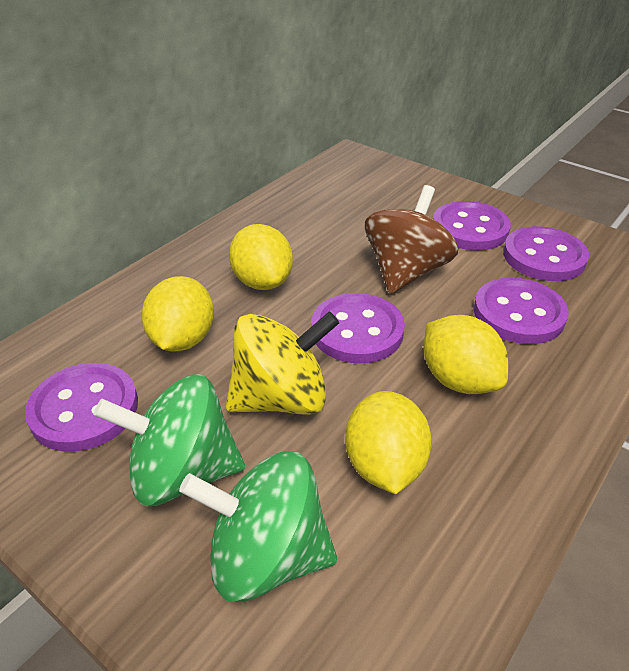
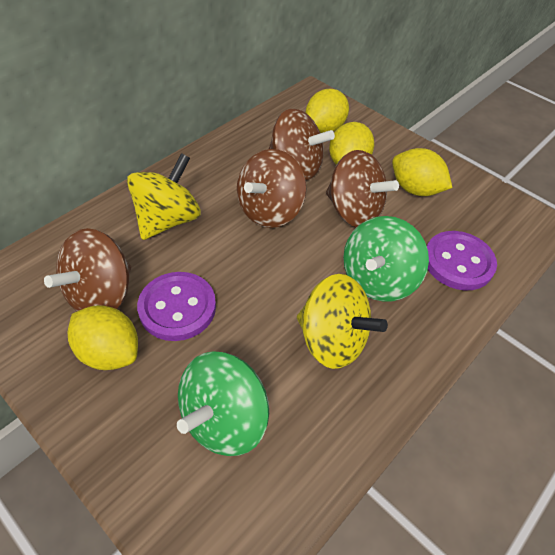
brown spinning top: 1 -> 4
purple button: 5 -> 2
yellow spinning top: 1 -> 2

